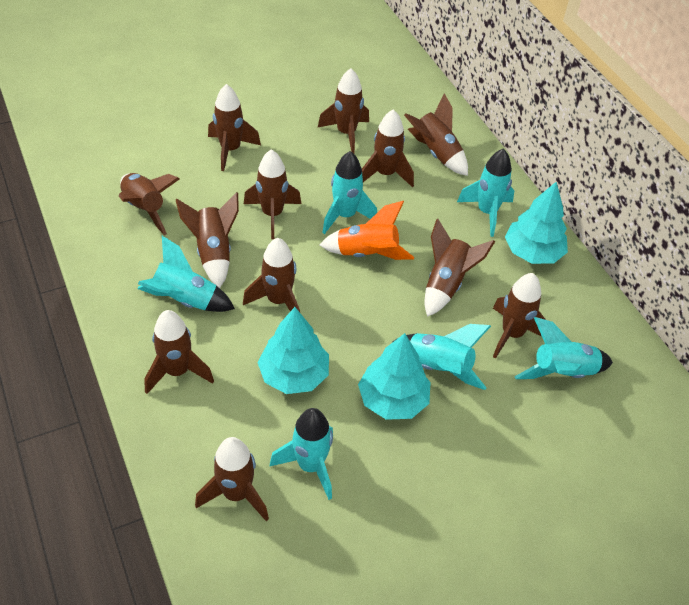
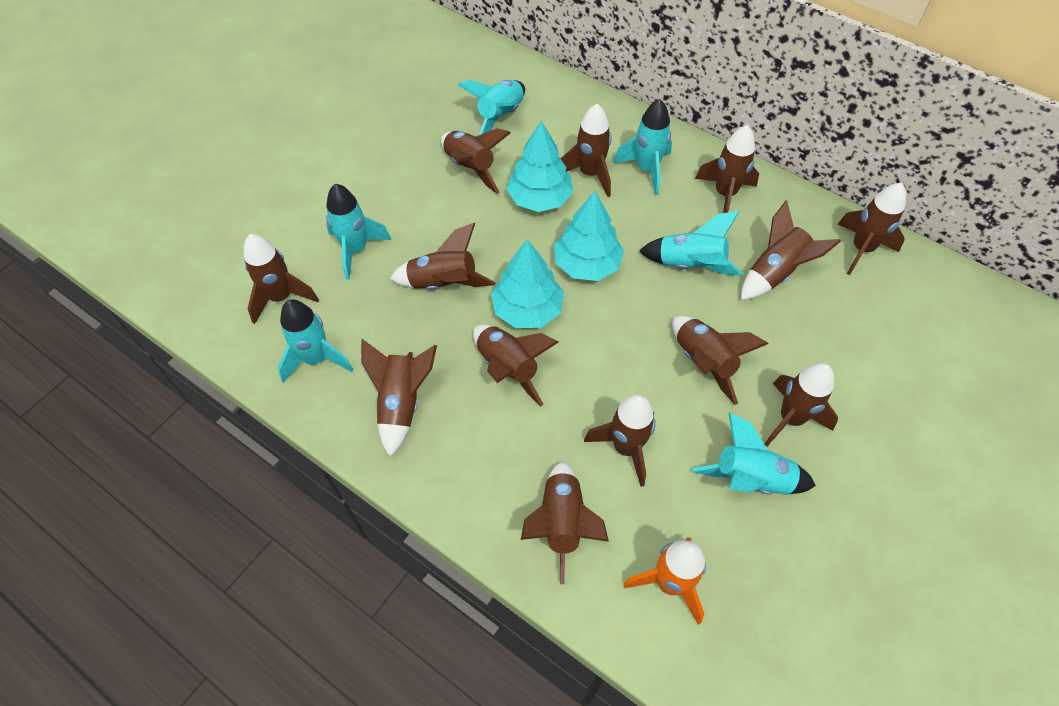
brown rocket: 12 -> 13

